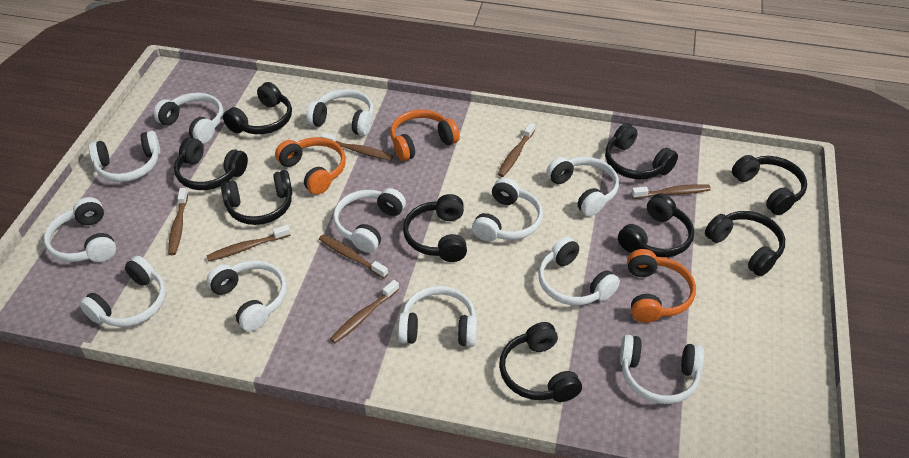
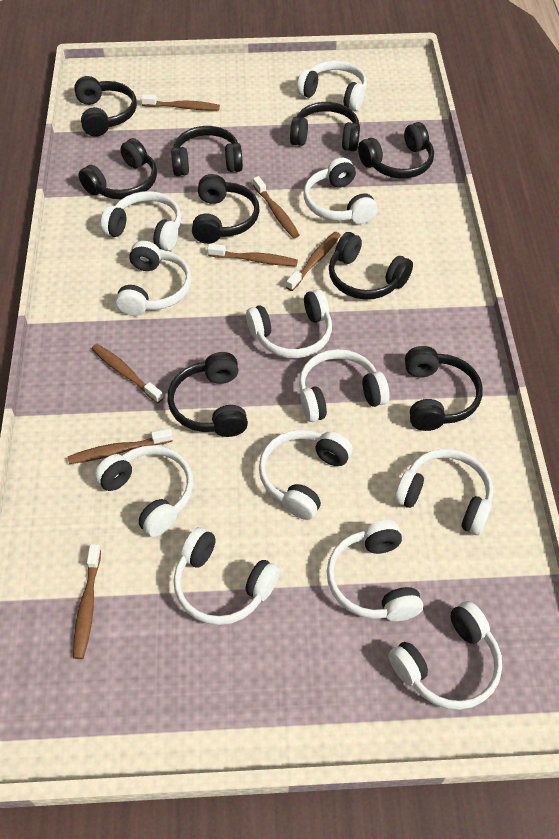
orange headphones: 3 -> 0

